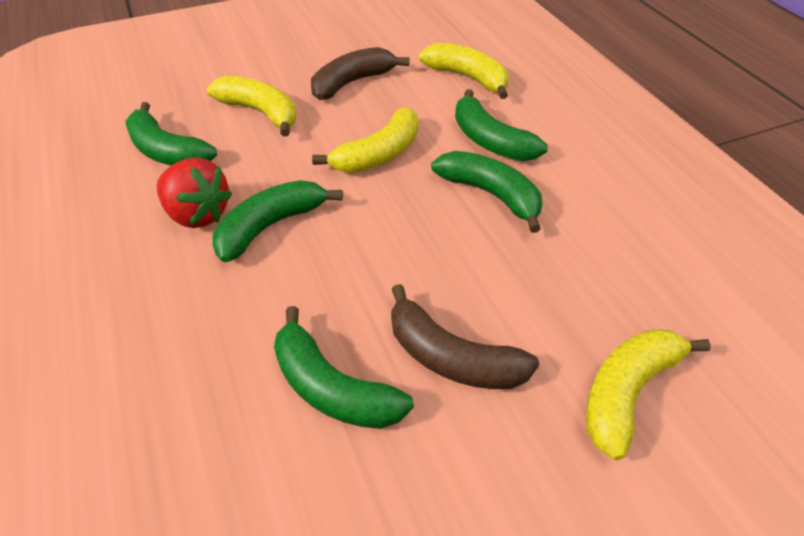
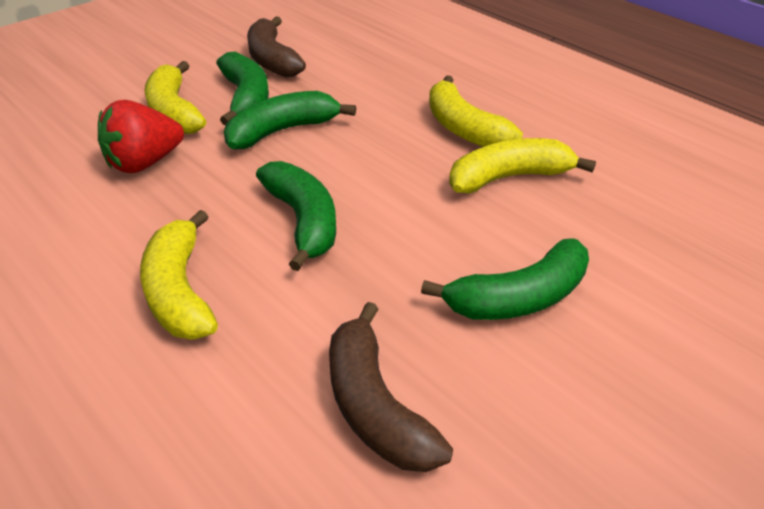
green banana: 5 -> 4

